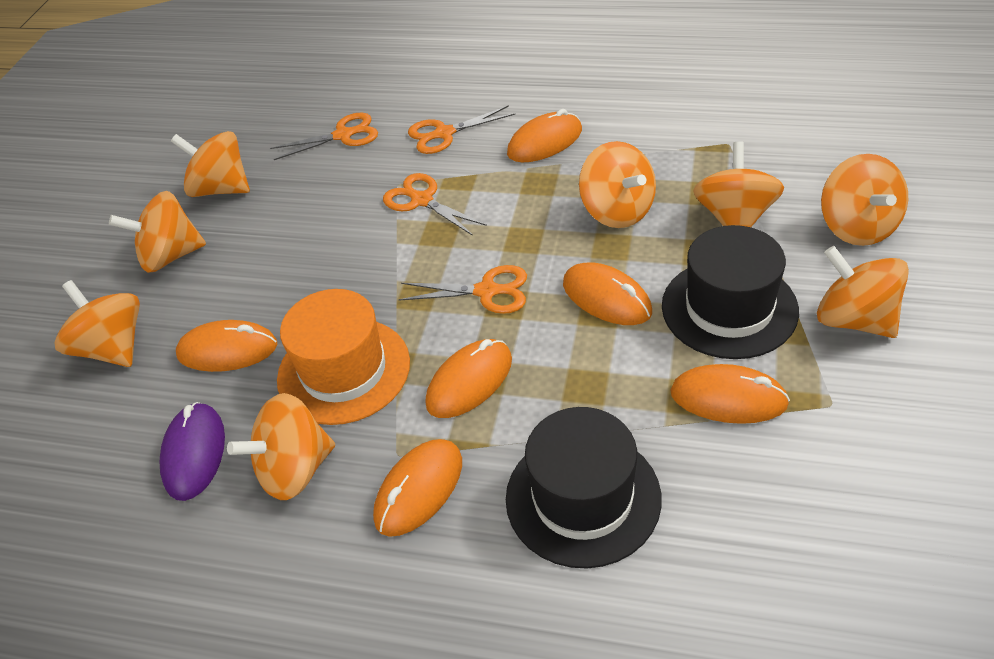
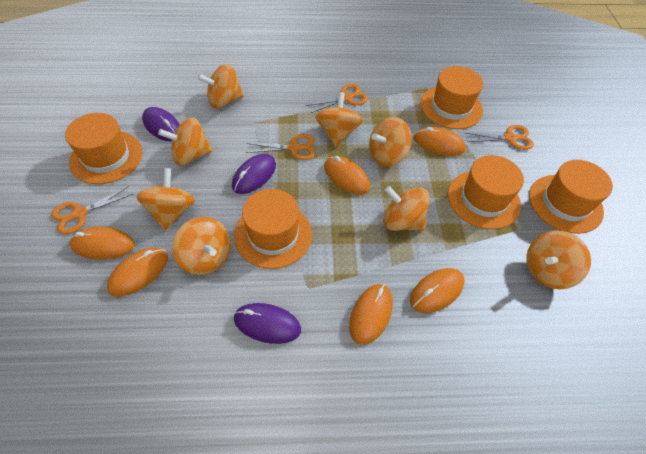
black hat: 2 -> 0
orange hat: 1 -> 5
purple mouse: 1 -> 3

